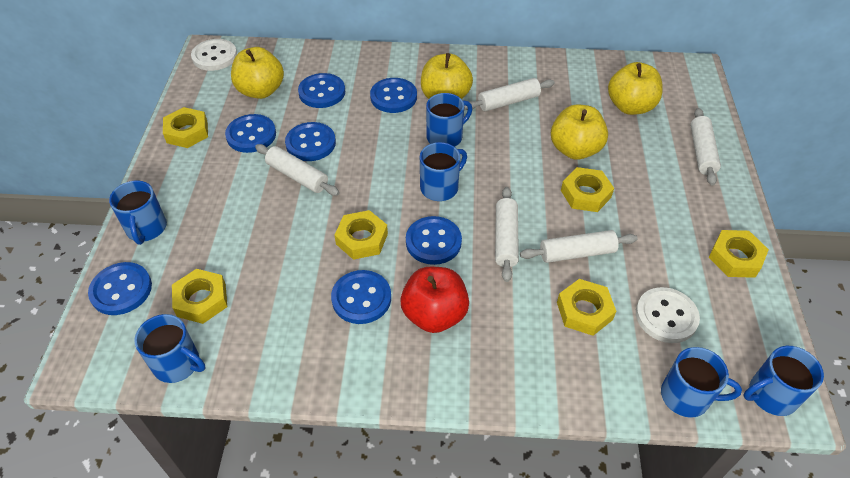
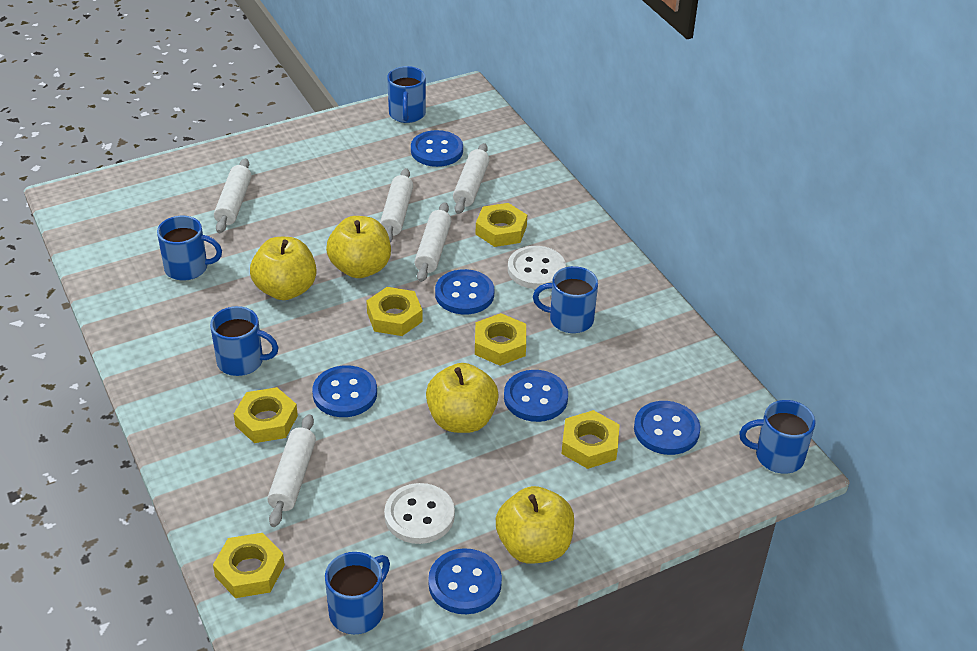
blue button: 7 -> 6
red apple: 1 -> 0

